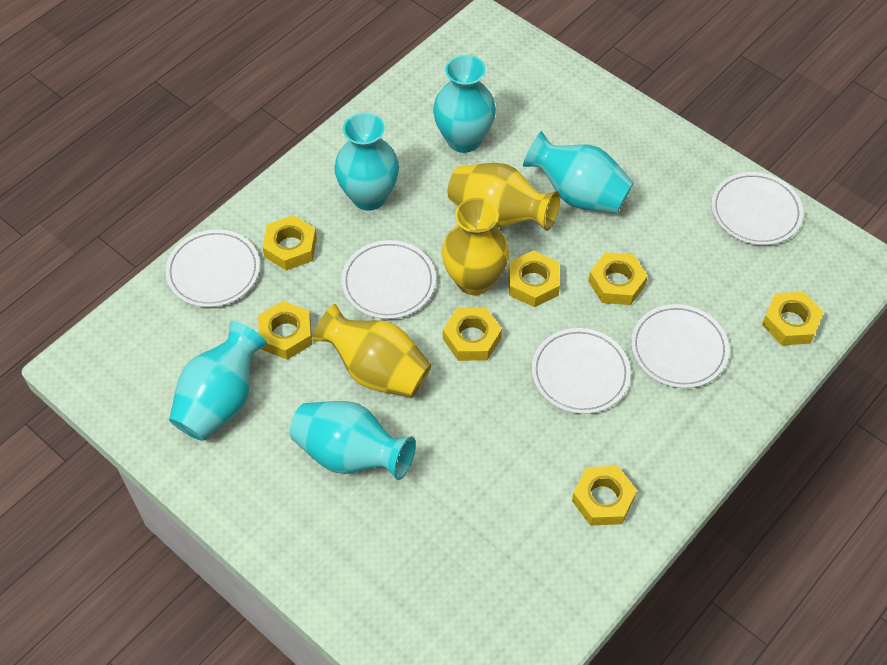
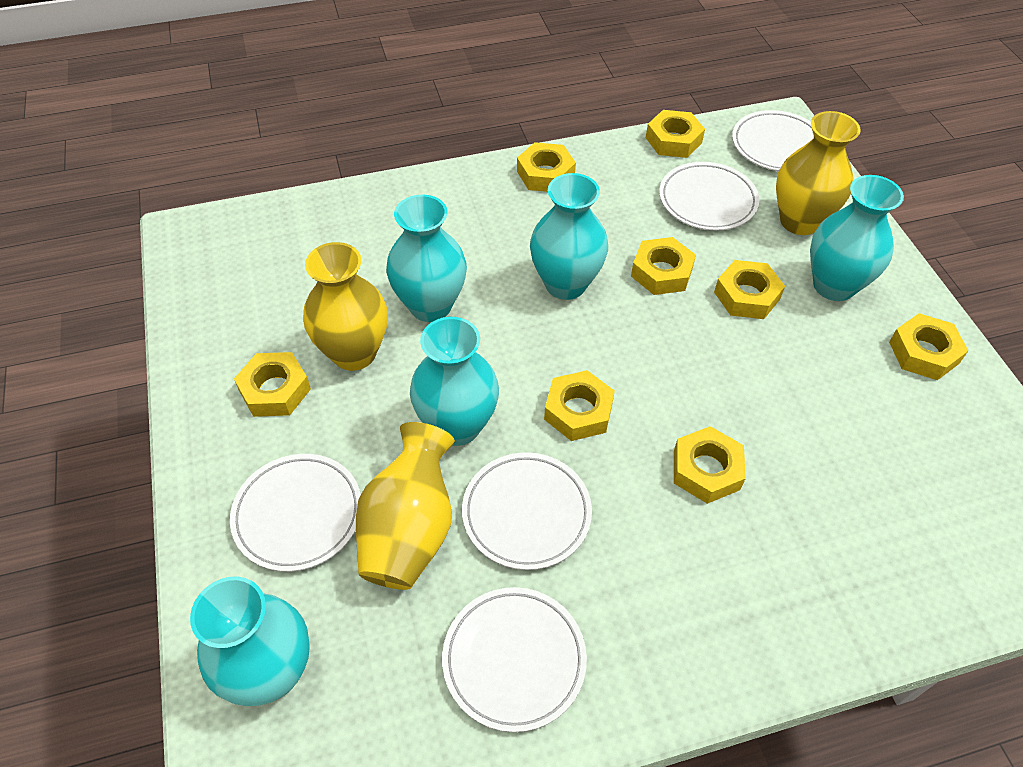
yellow nut: 7 -> 8

